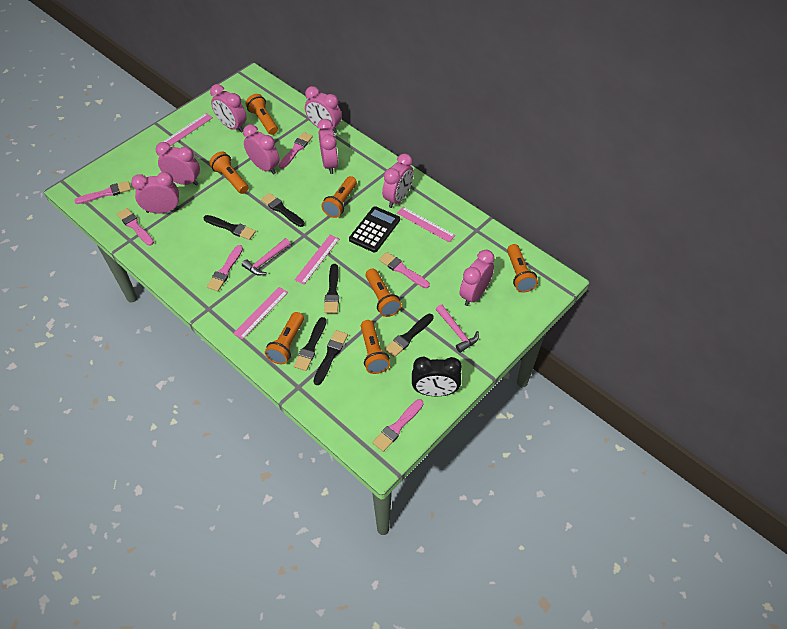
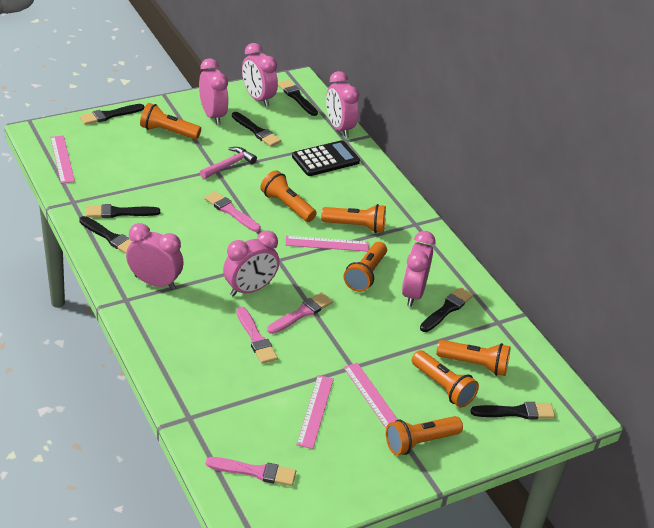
black brush: 6 -> 7
black clock: 1 -> 0
pink brush: 6 -> 4
pink clock: 8 -> 6
pink hammer: 2 -> 1

